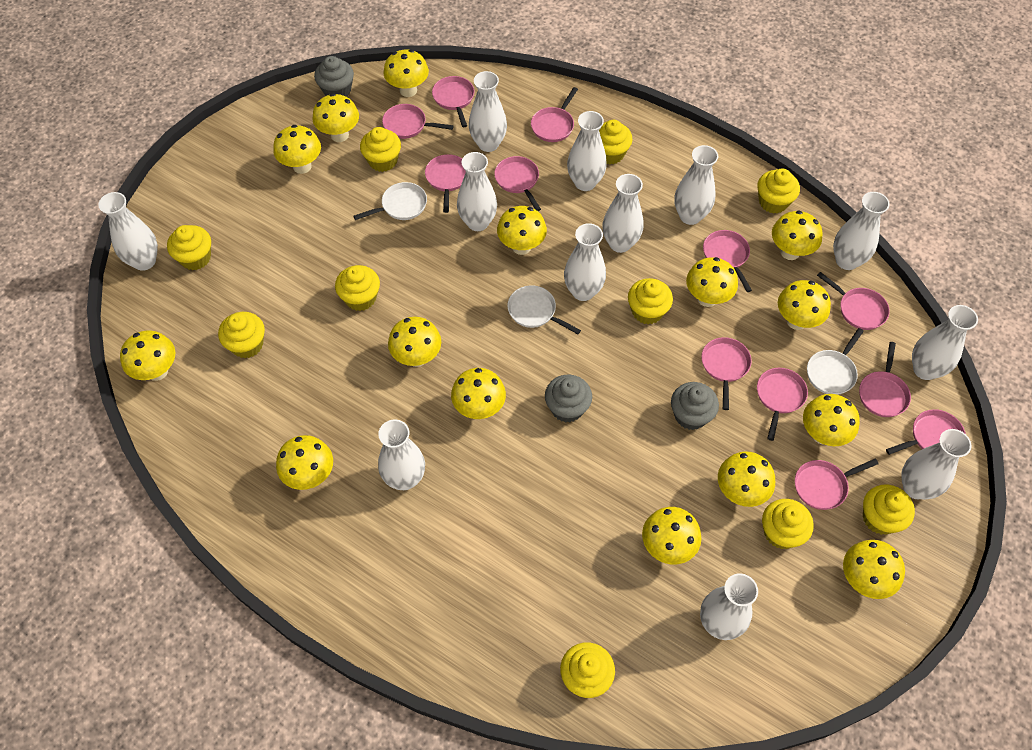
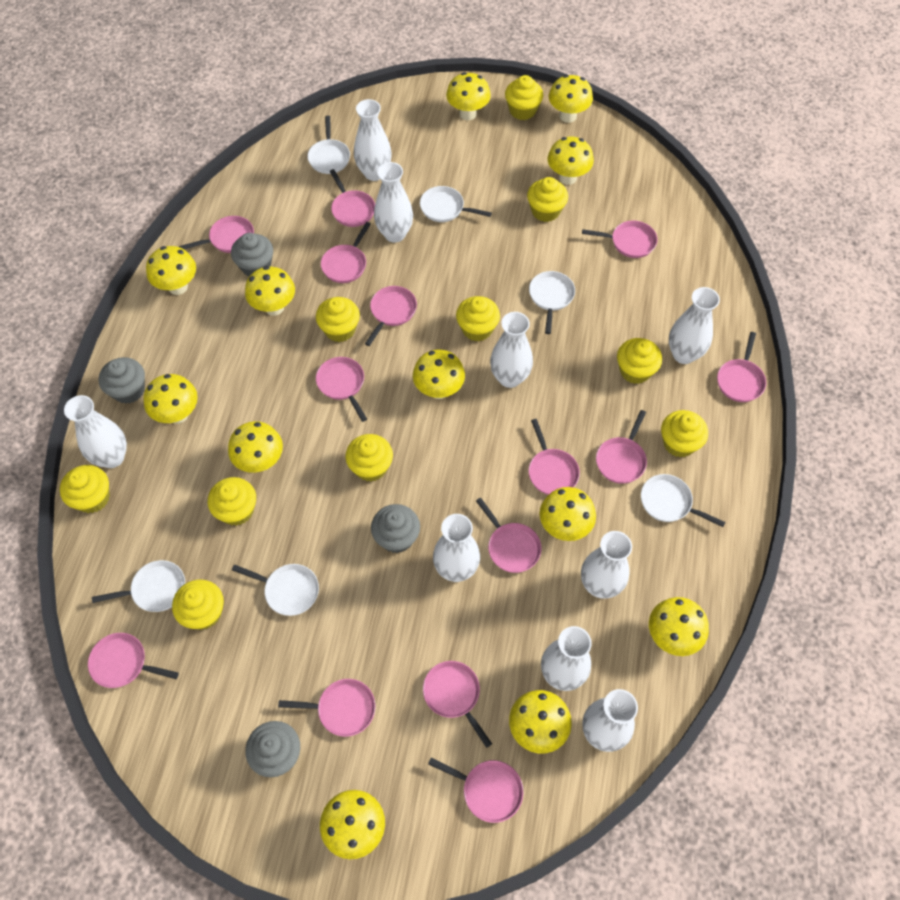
grey cupcake: 3 -> 4
pink pan: 12 -> 14
white pan: 3 -> 6
white vase: 12 -> 9
yellow mushroom: 15 -> 12

